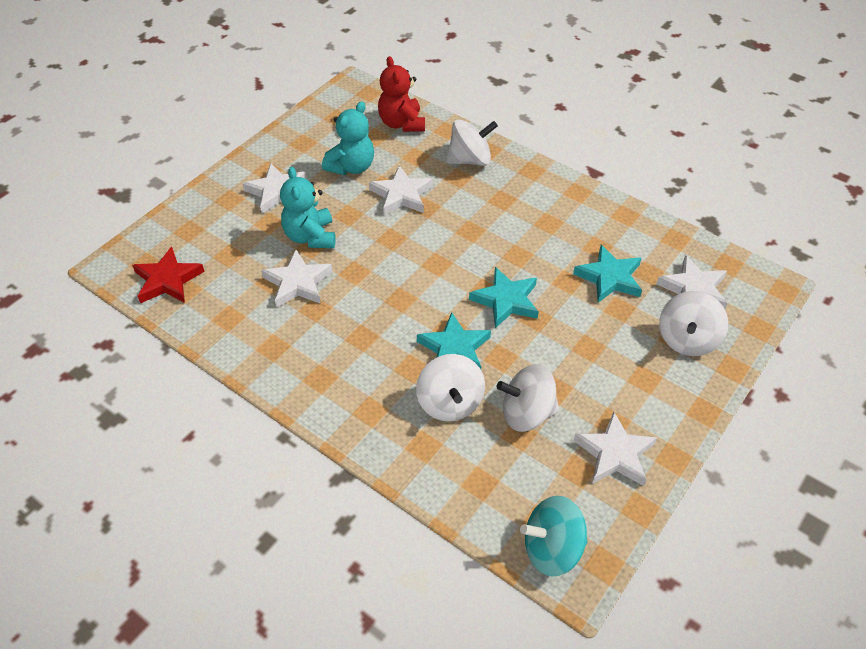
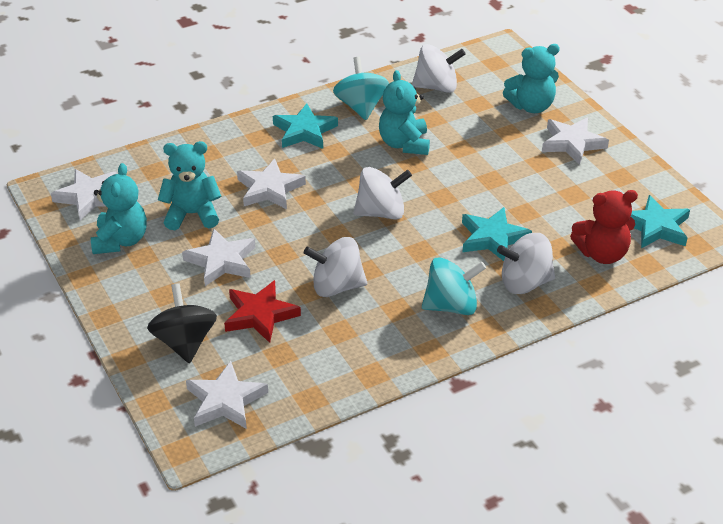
black spinning top: 0 -> 1
turquoise spinning top: 1 -> 2
turquoise teddy bear: 2 -> 4

